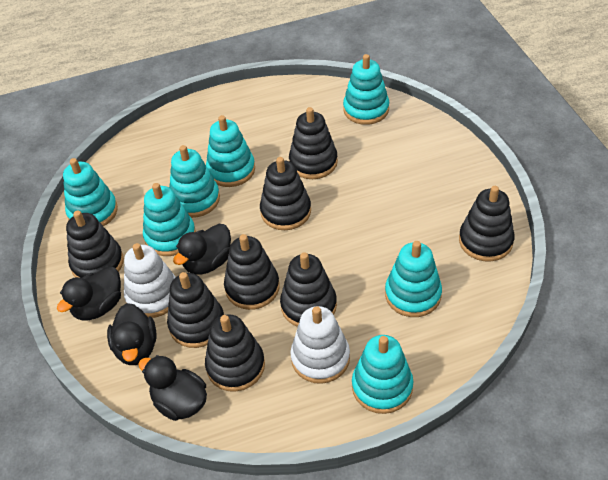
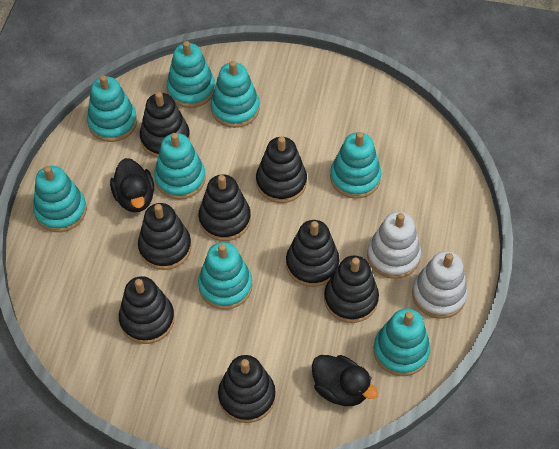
black duck: 4 -> 2
turquoise stacking toy: 7 -> 8

